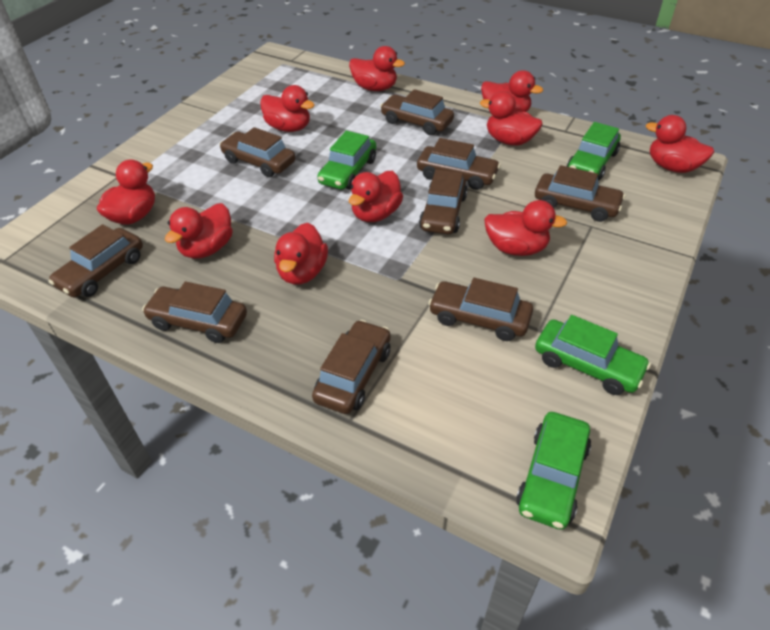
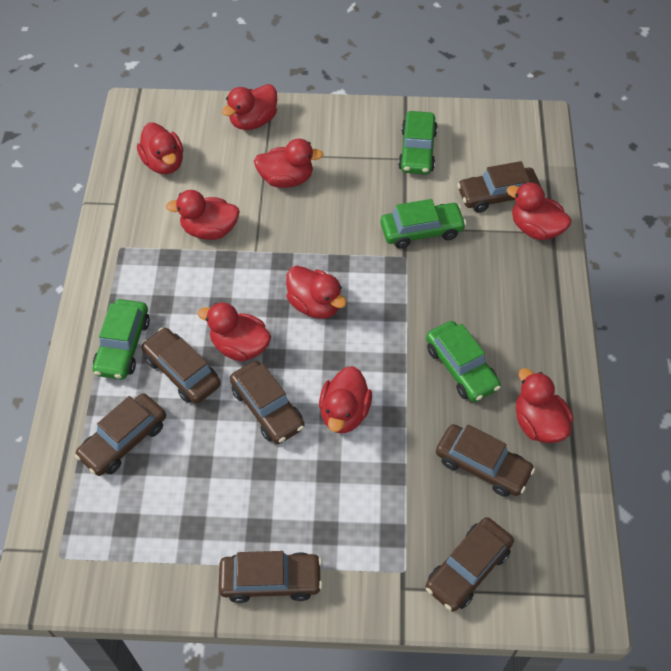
brown car: 9 -> 7
red duck: 10 -> 9

